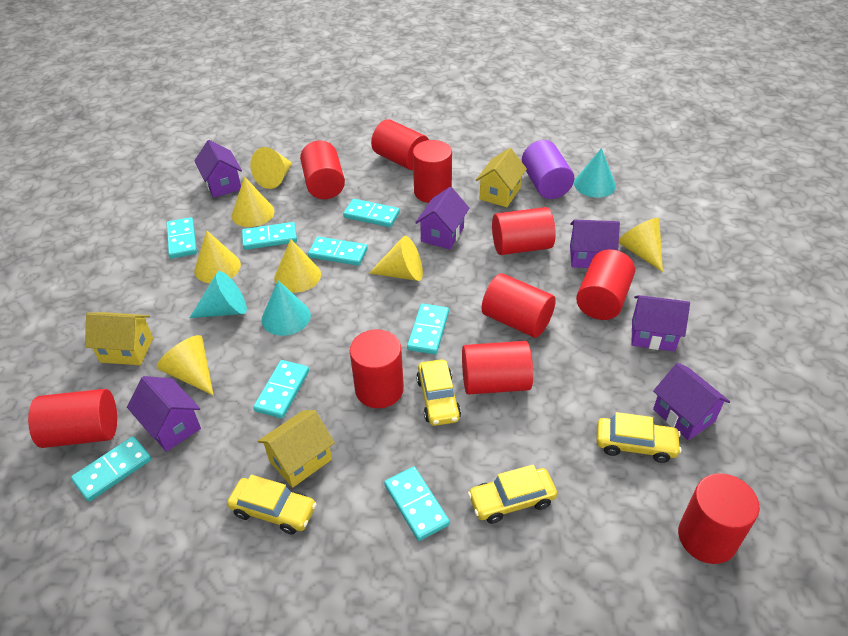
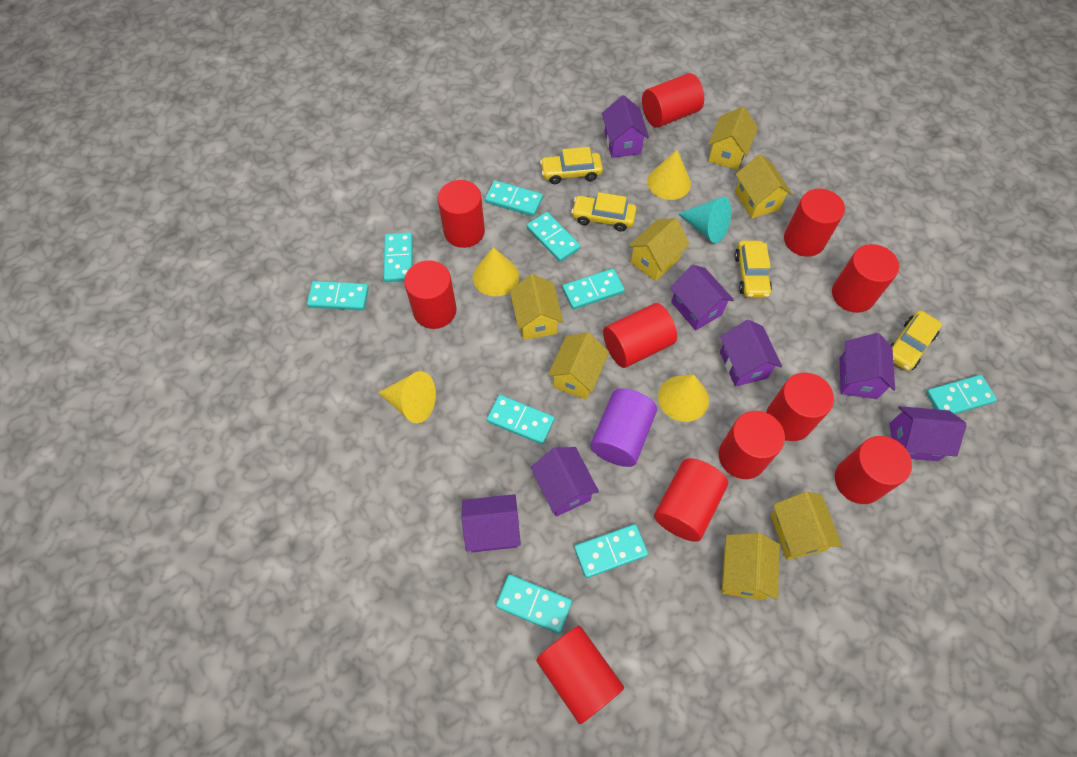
purple house: 6 -> 7
red cylinder: 10 -> 11
turquoise cone: 3 -> 1
turquoise domino: 8 -> 9
yellow cone: 7 -> 4
yellow house: 3 -> 7

